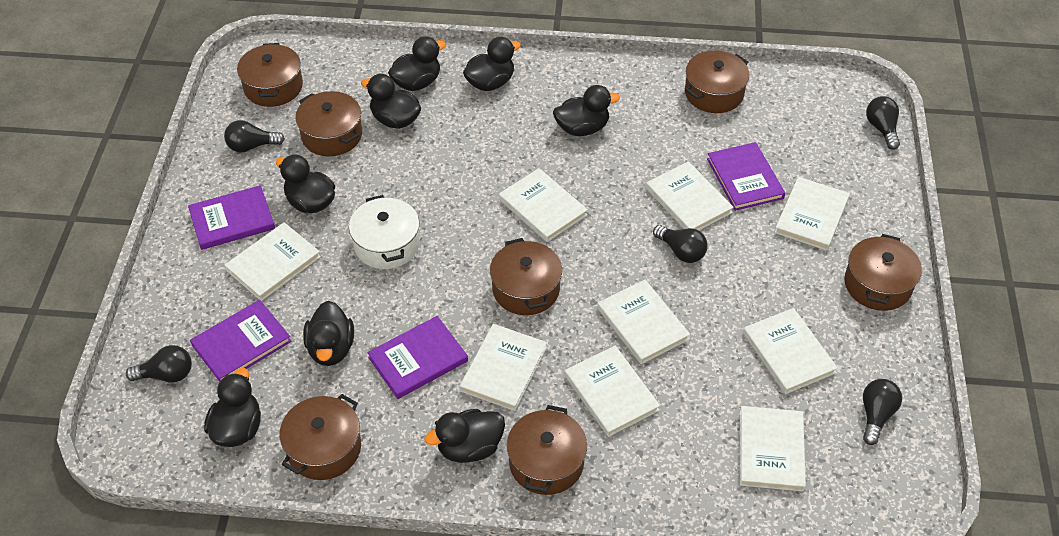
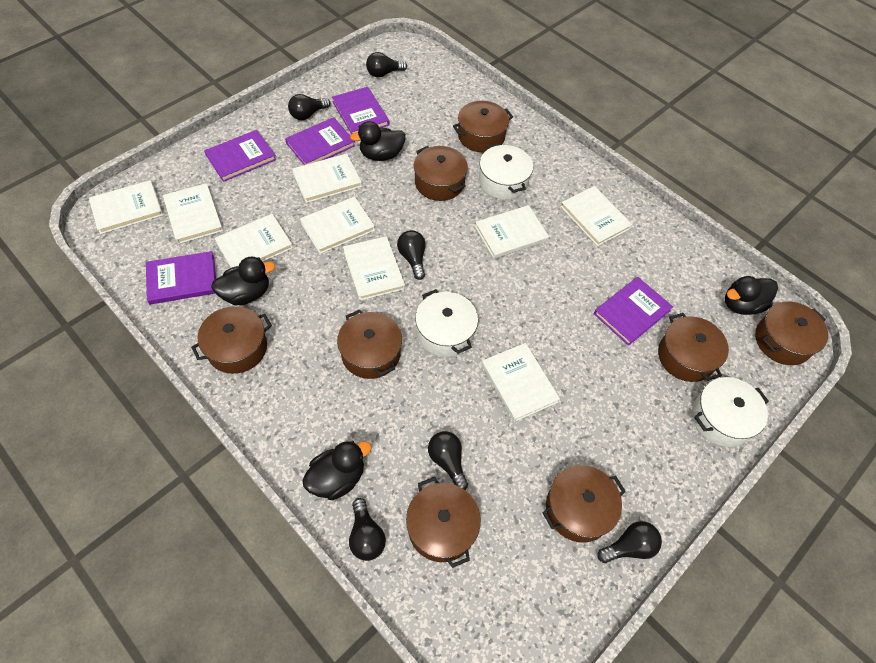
black duck: 8 -> 4
black light bulb: 5 -> 6
brown pot: 7 -> 8
purple book: 4 -> 5
white pot: 1 -> 3

